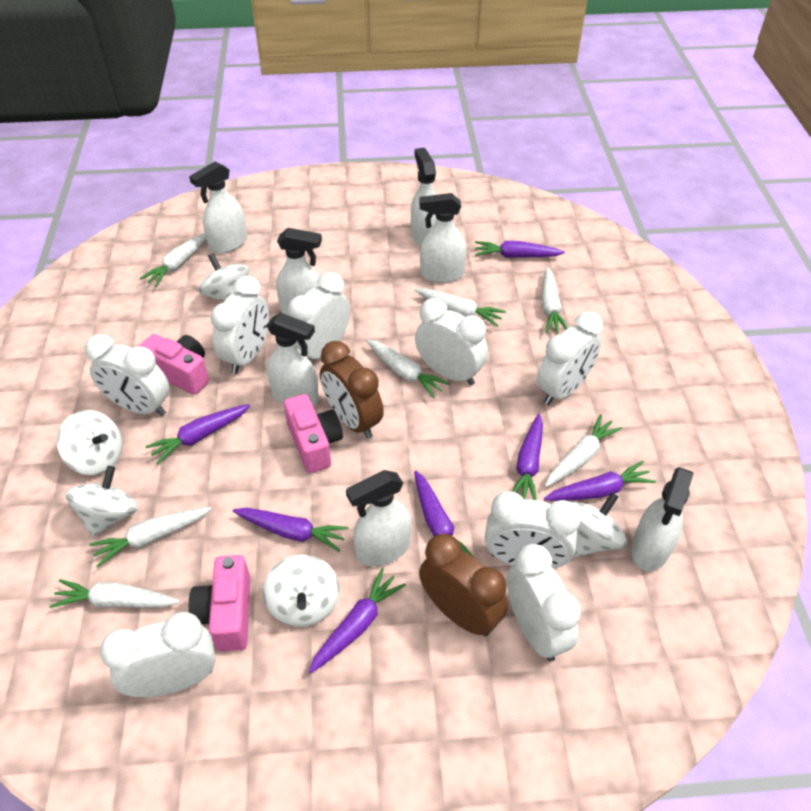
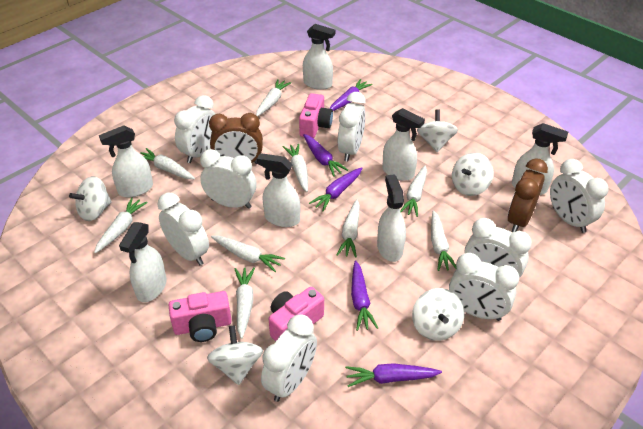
purple carrot: 7 -> 5
white carrot: 7 -> 9

